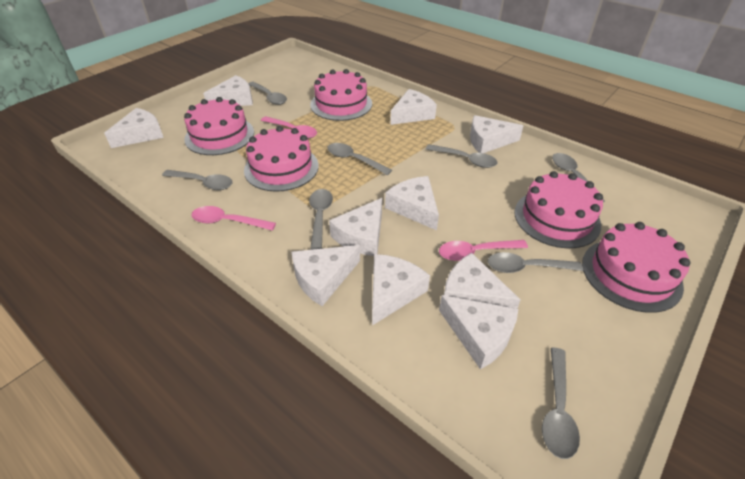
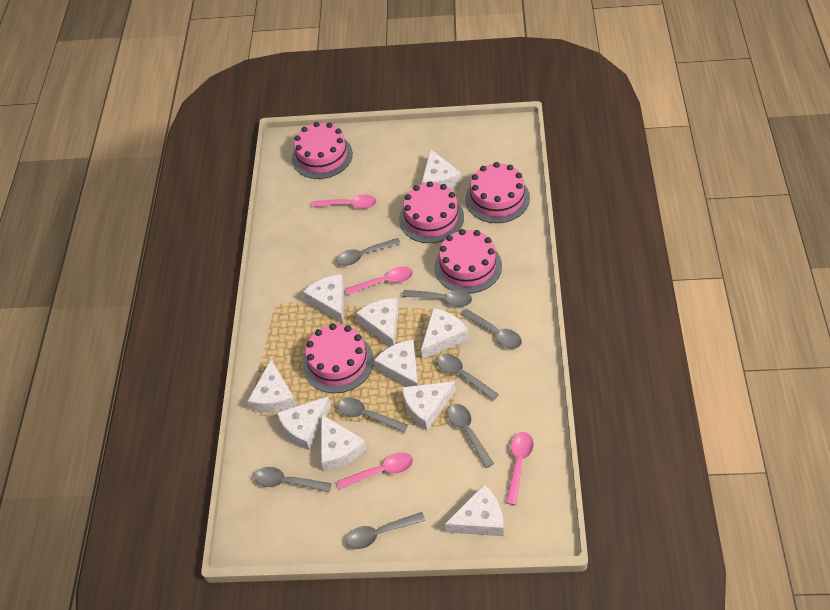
pink spoon: 3 -> 4

